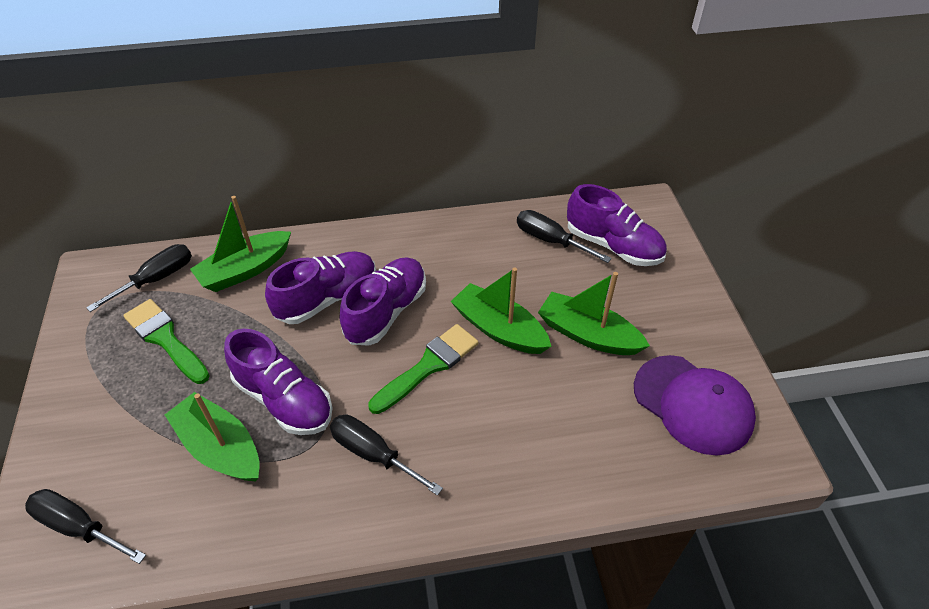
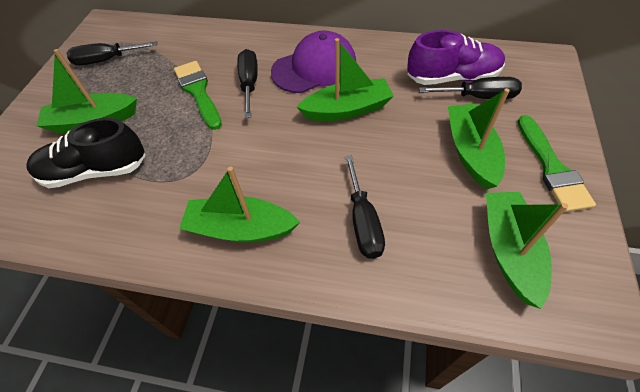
black shoe: 0 -> 1
green boat: 4 -> 5
purple shoe: 4 -> 1

